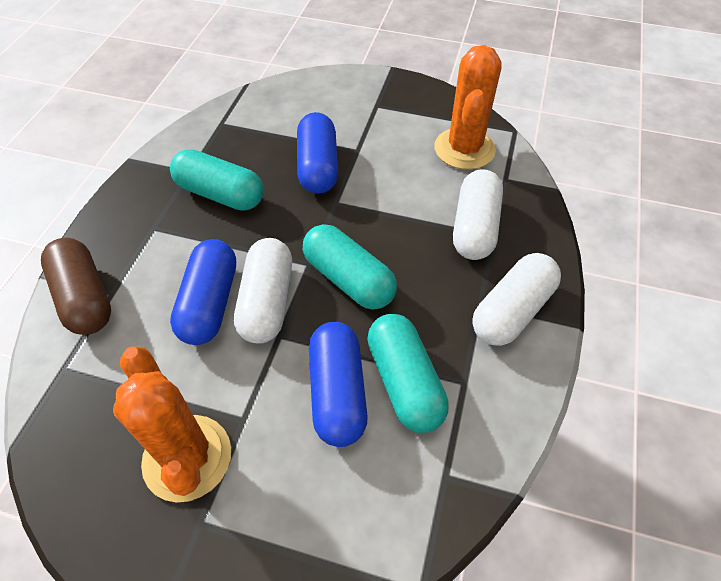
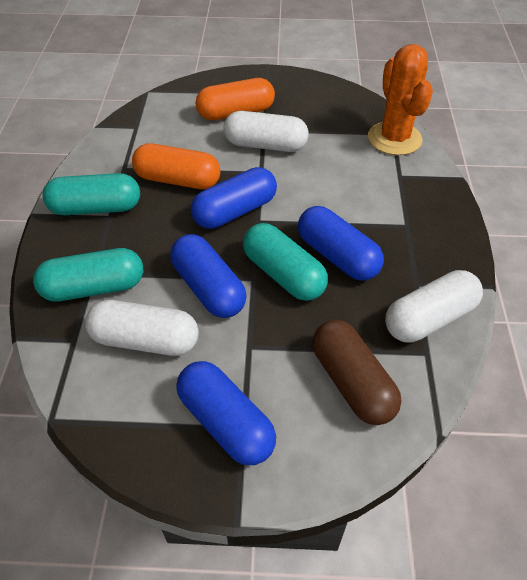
blue capsule: 3 -> 4
orange cactus: 2 -> 1
orange capsule: 0 -> 2

